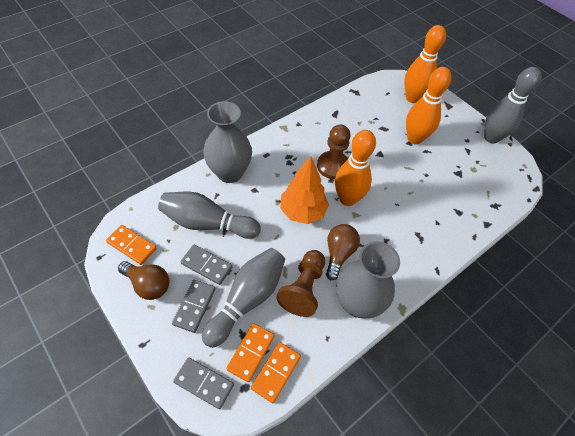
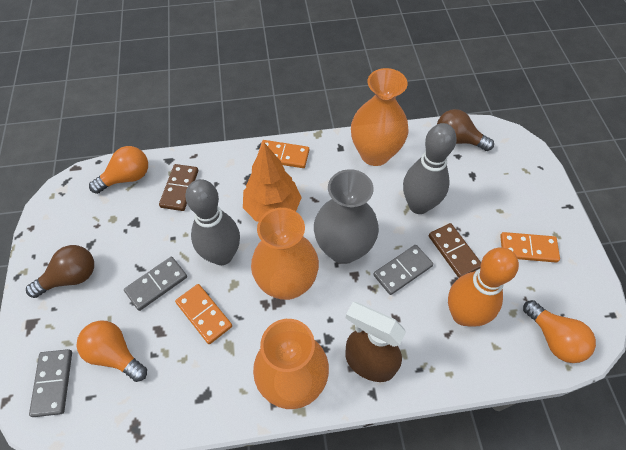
brown domino: 0 -> 2
brown pawn: 2 -> 0
brown spray bottle: 0 -> 1
grey bowling pin: 3 -> 2
grey vase: 2 -> 1
orange bowling pin: 3 -> 1
orange light bulb: 0 -> 3
orange vase: 0 -> 3

